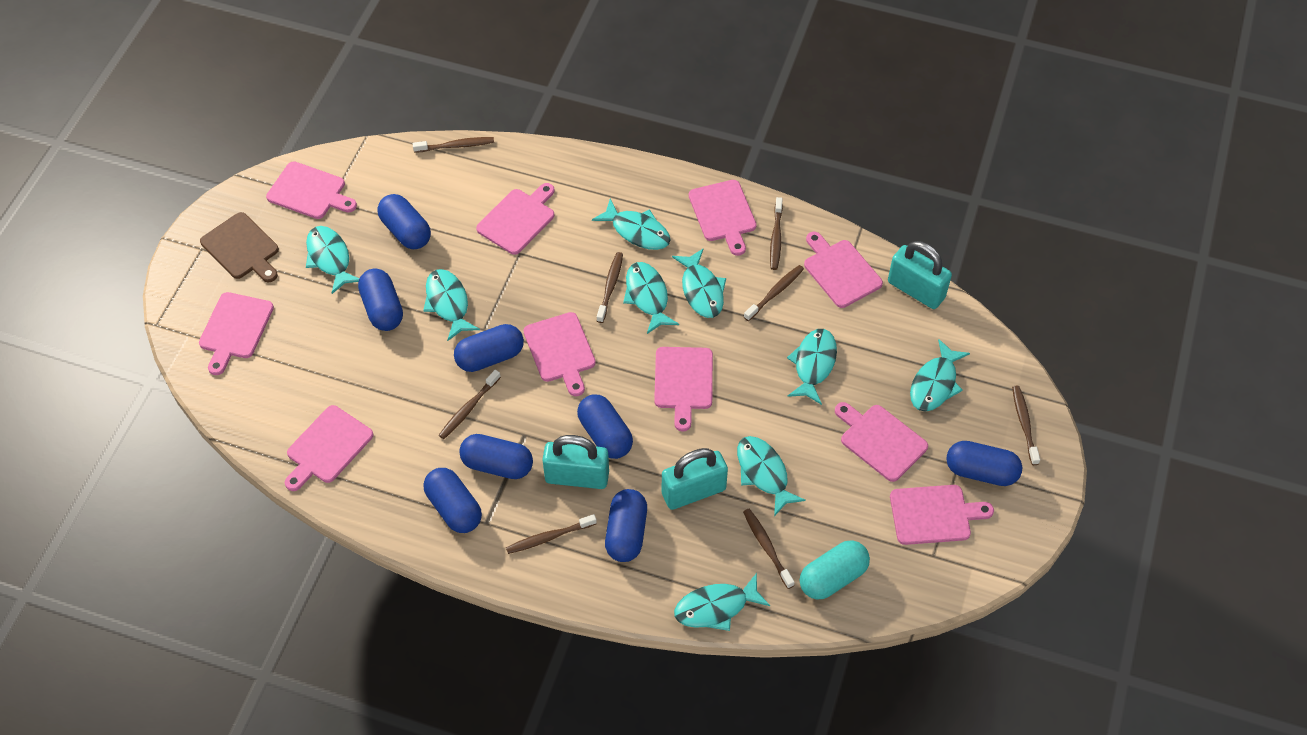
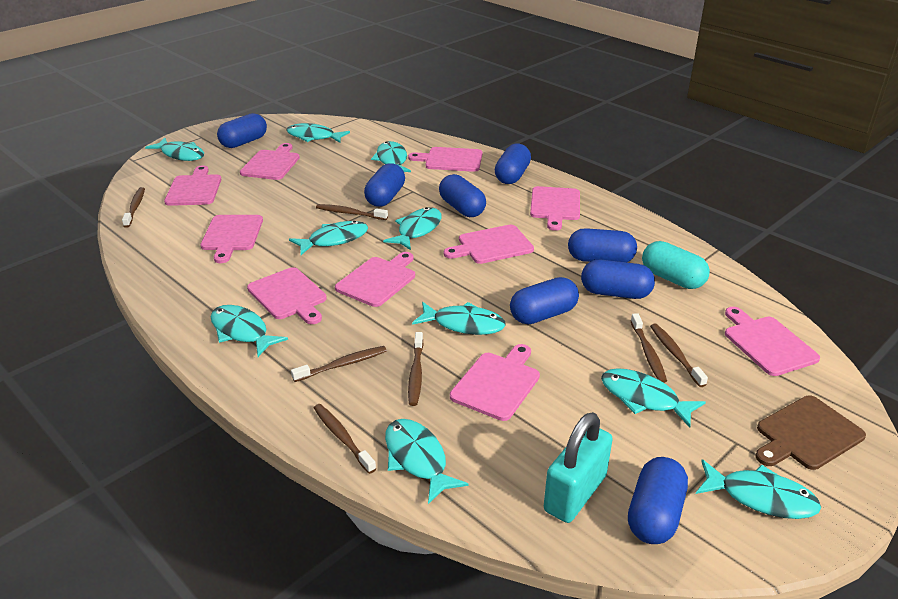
brown toothbrush: 8 -> 7
turquoise fish: 9 -> 10
turquoise padlock: 3 -> 1

